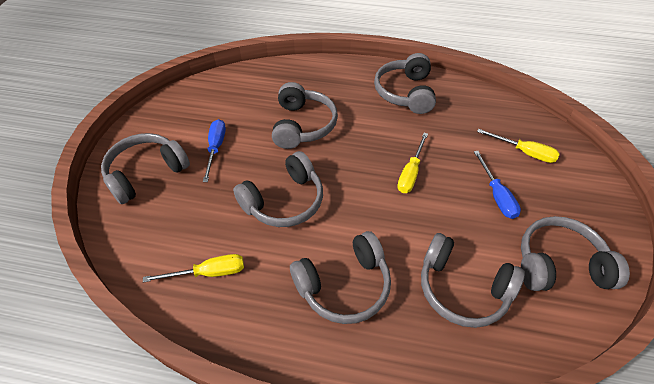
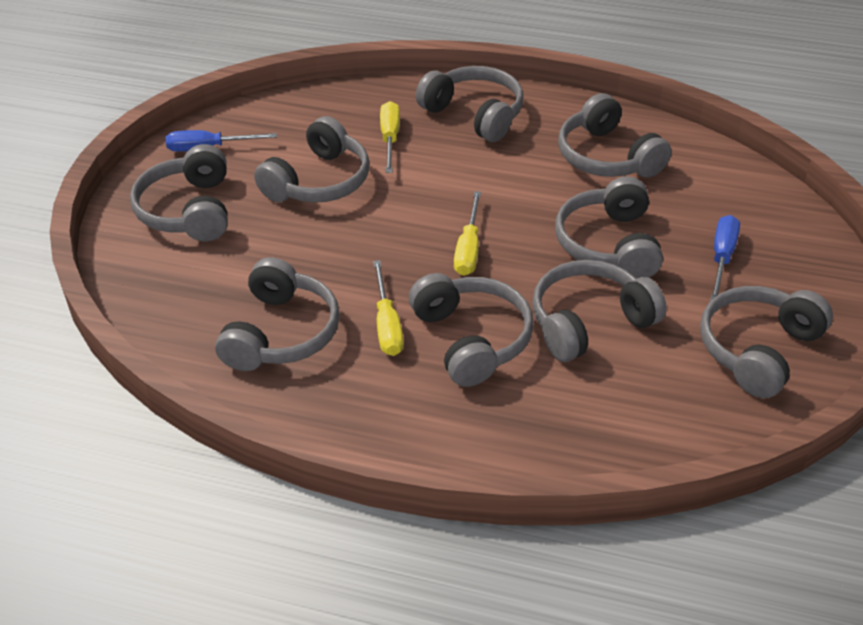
grey headphones: 7 -> 9

